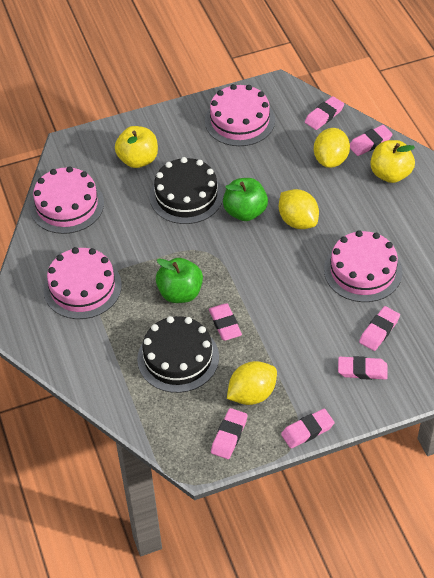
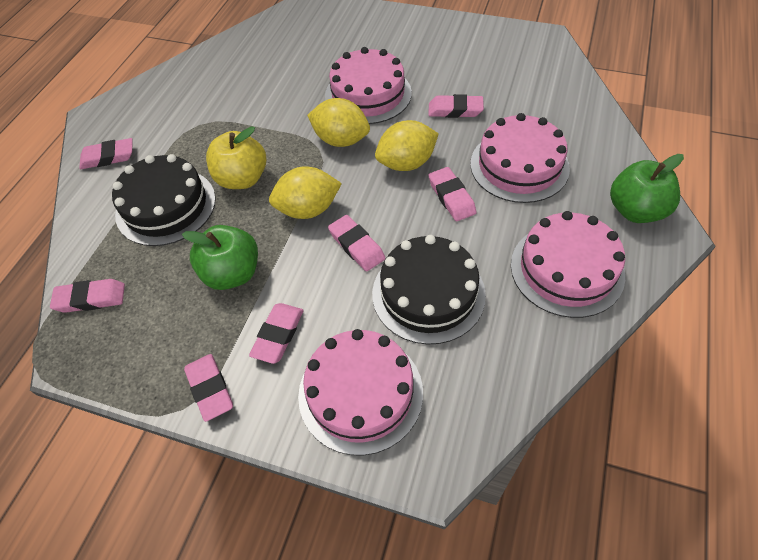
yellow apple: 2 -> 1

